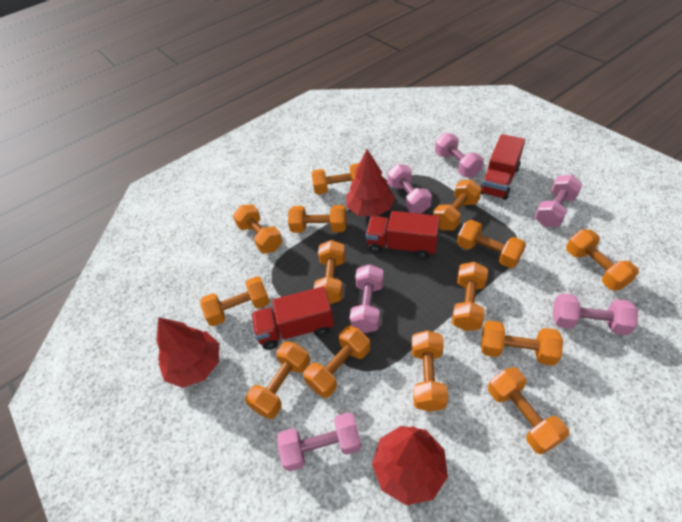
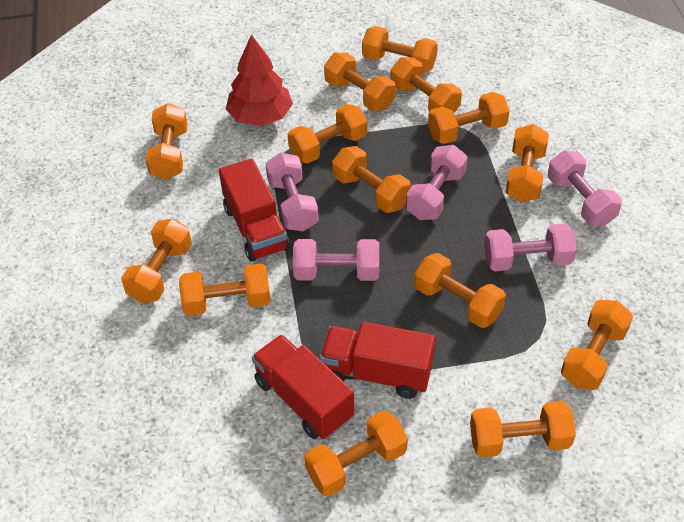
pink dumbbell: 6 -> 5
red tree: 3 -> 1

